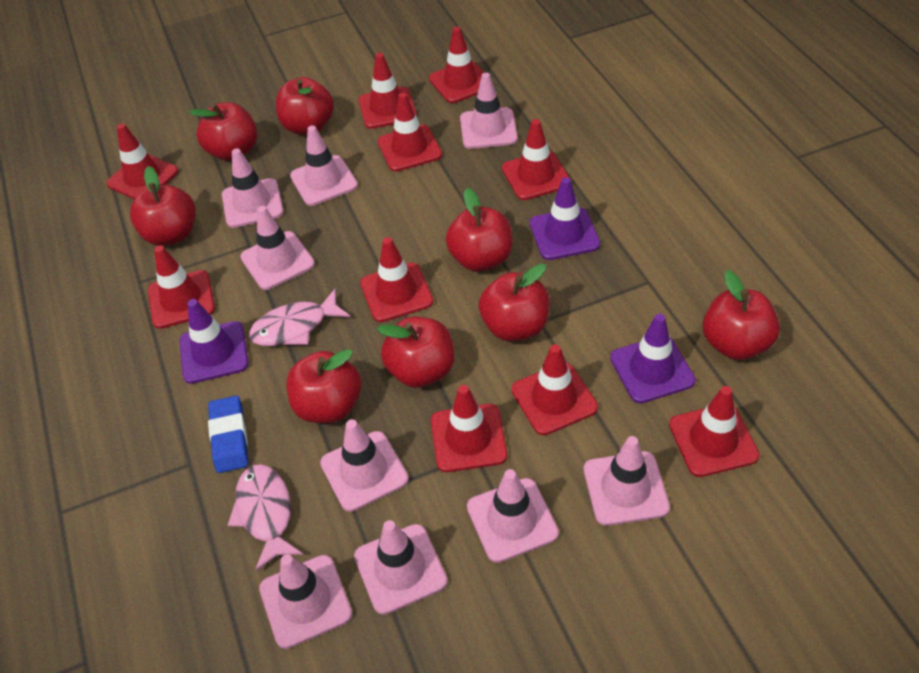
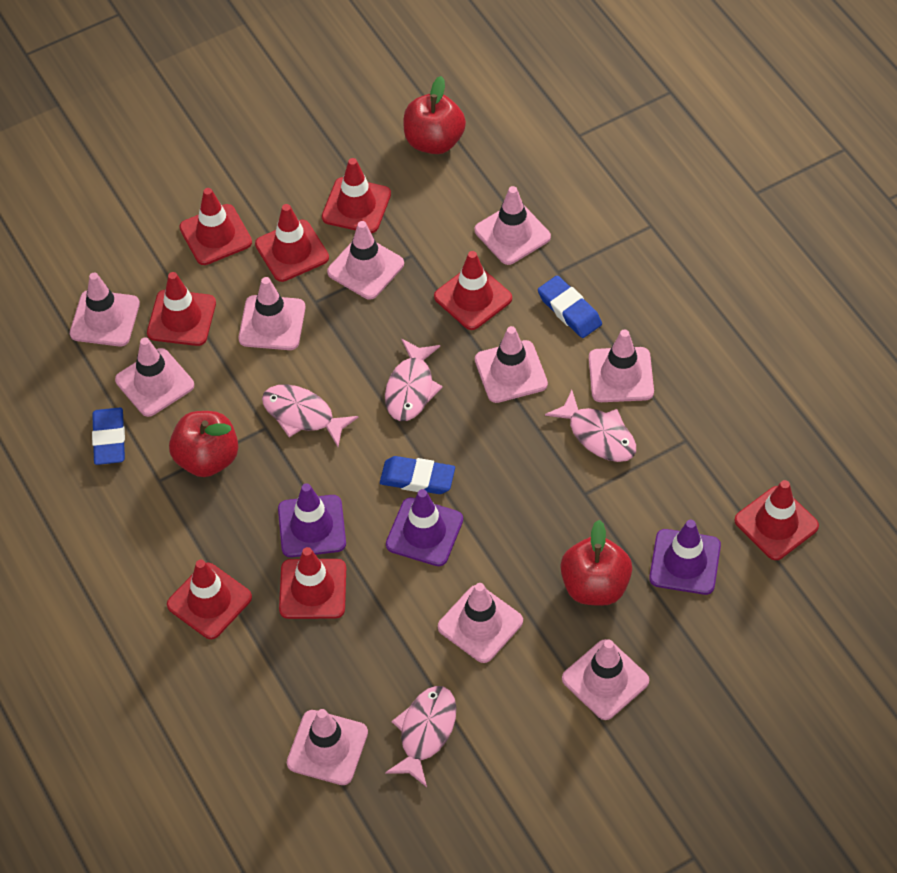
blue eraser: 1 -> 3
pink fish: 2 -> 4
pink traffic cone: 9 -> 10
red apple: 8 -> 3
red traffic cone: 10 -> 8

